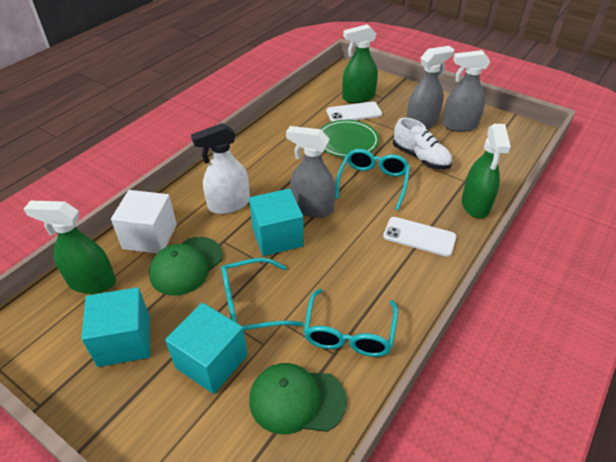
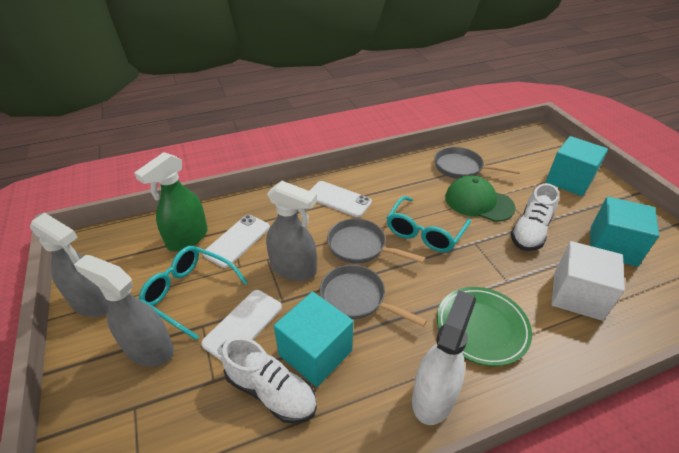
green cap: 2 -> 1
green spray bottle: 3 -> 1
grey pan: 0 -> 3
turquoise glasses: 3 -> 2
white phone: 2 -> 3
white shoe: 1 -> 2

